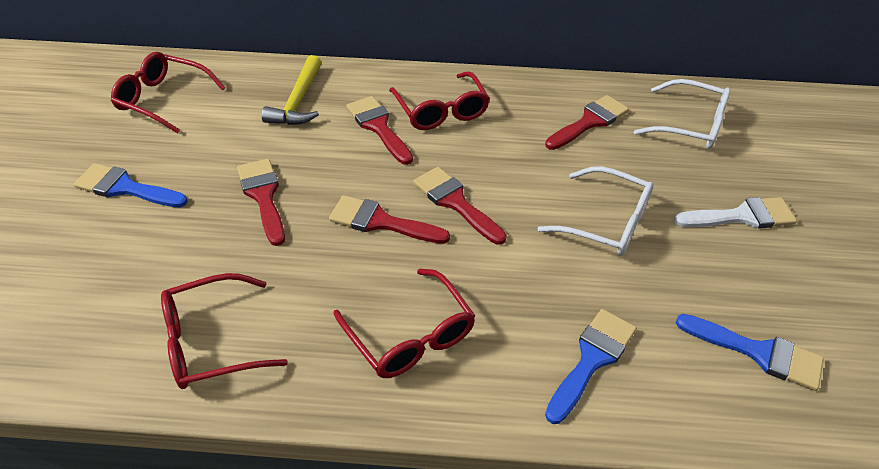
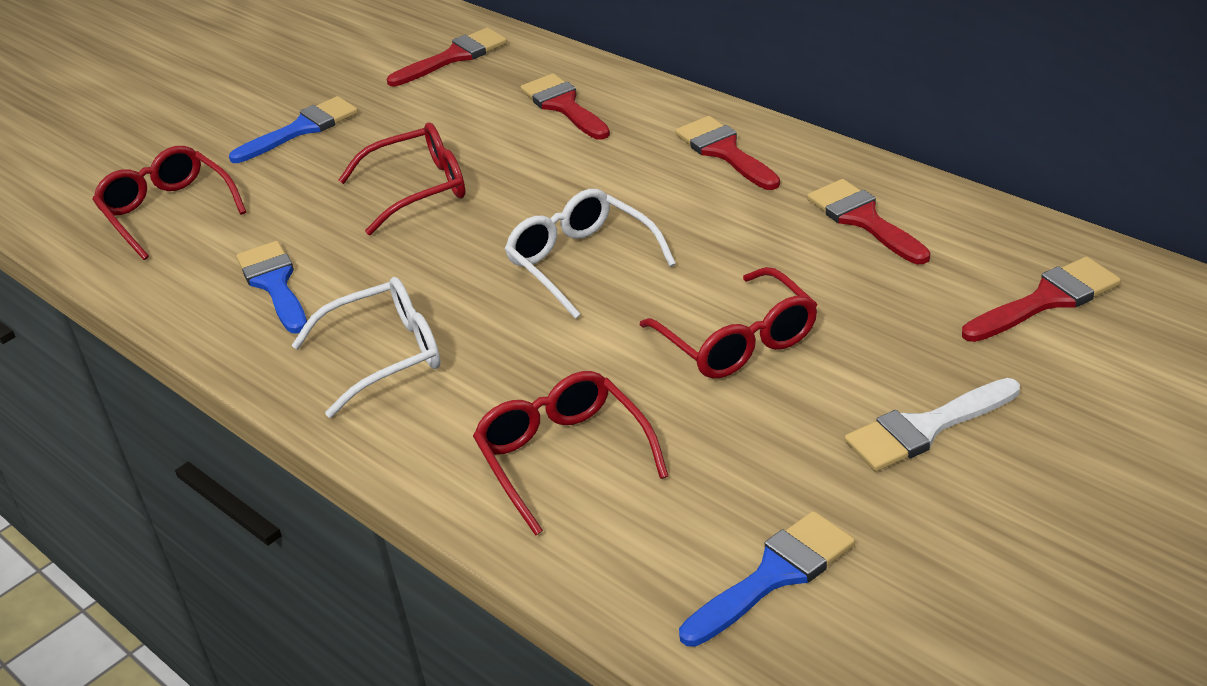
yellow hammer: 1 -> 0

